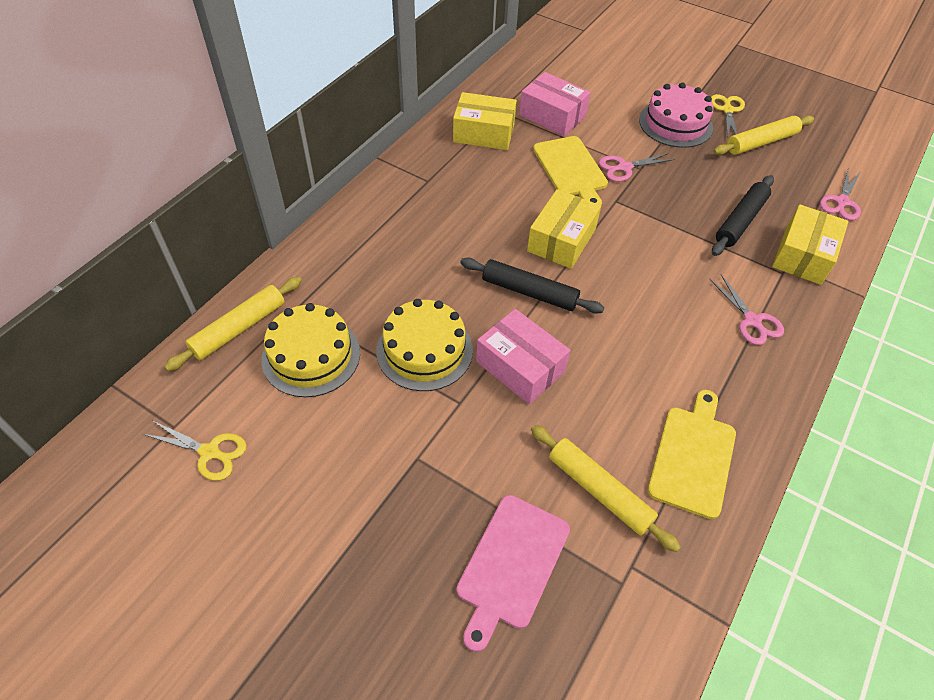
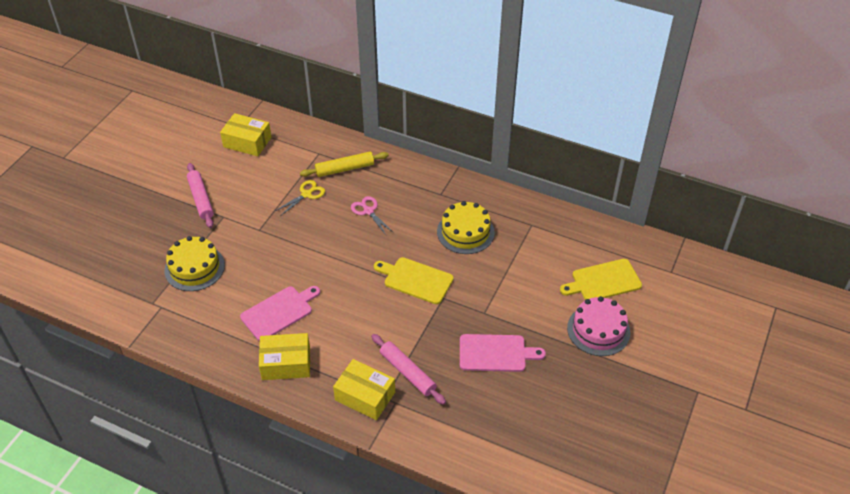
black rolling pin: 2 -> 0
pink box: 2 -> 0
pink cutting board: 1 -> 2
pink rolling pin: 0 -> 2
pink scissors: 3 -> 1
yellow rolling pin: 3 -> 1
yellow scissors: 2 -> 1

